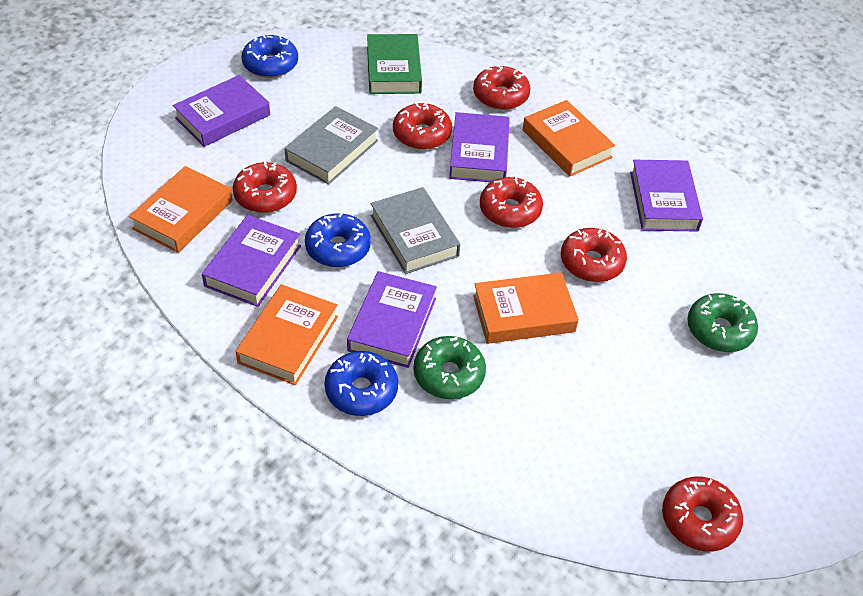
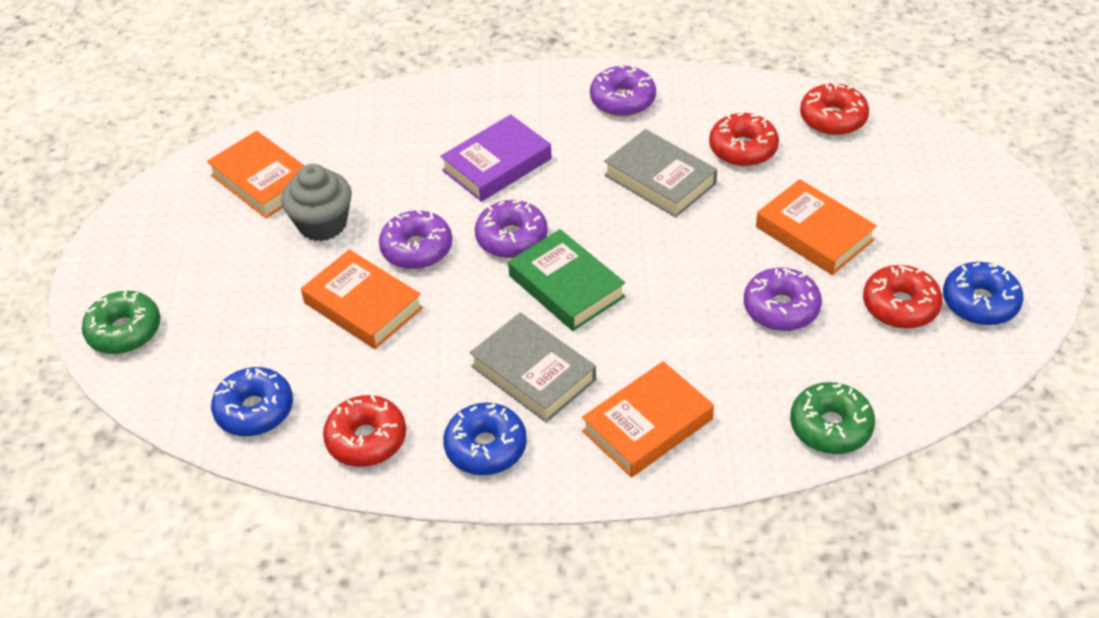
grey cupcake: 0 -> 1
purple book: 5 -> 1
purple donut: 0 -> 4
red donut: 6 -> 4

